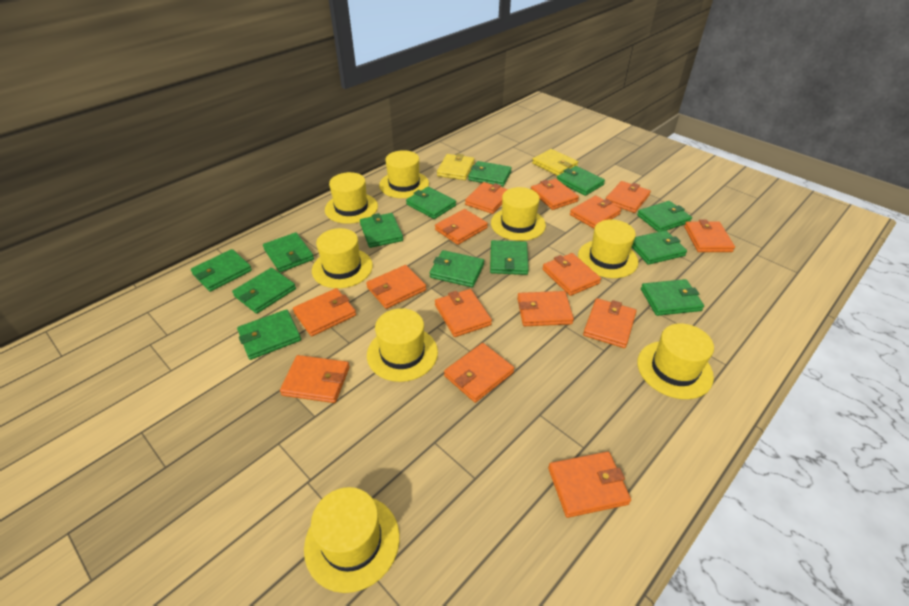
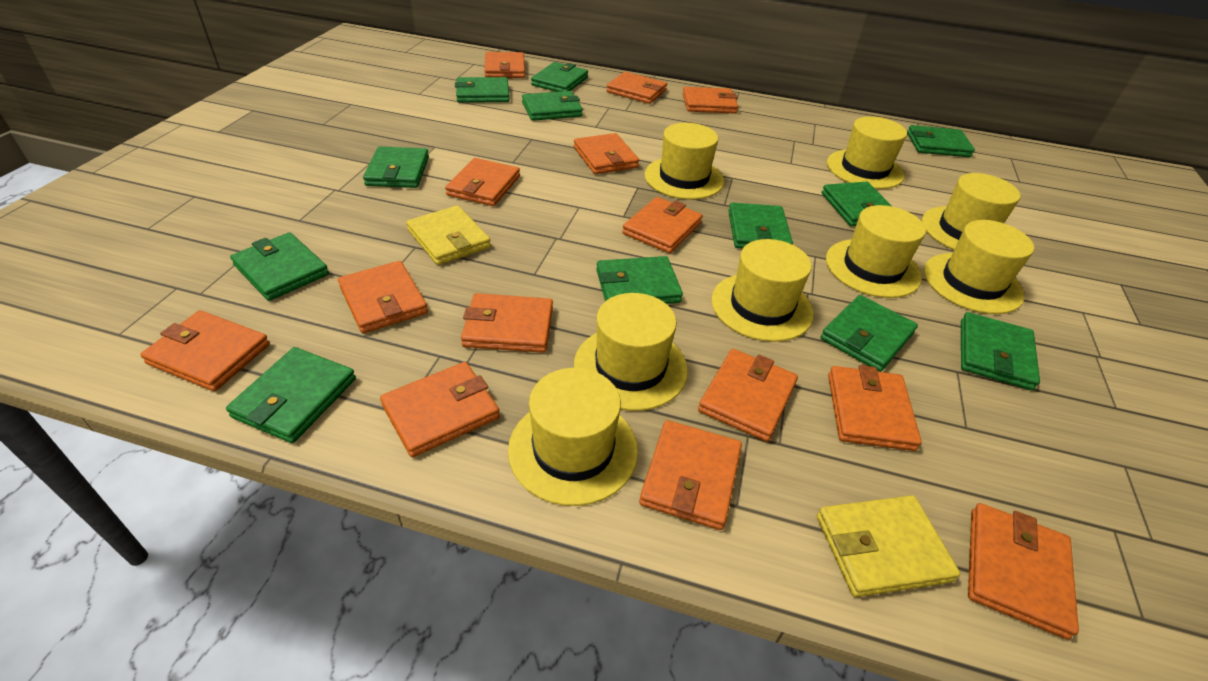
green wallet: 13 -> 12
orange wallet: 15 -> 14

